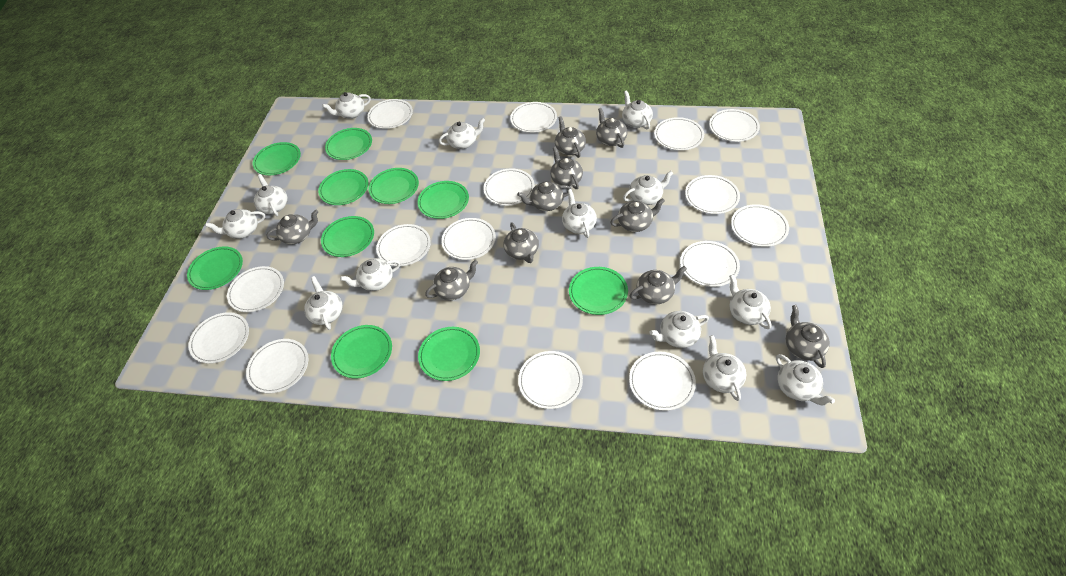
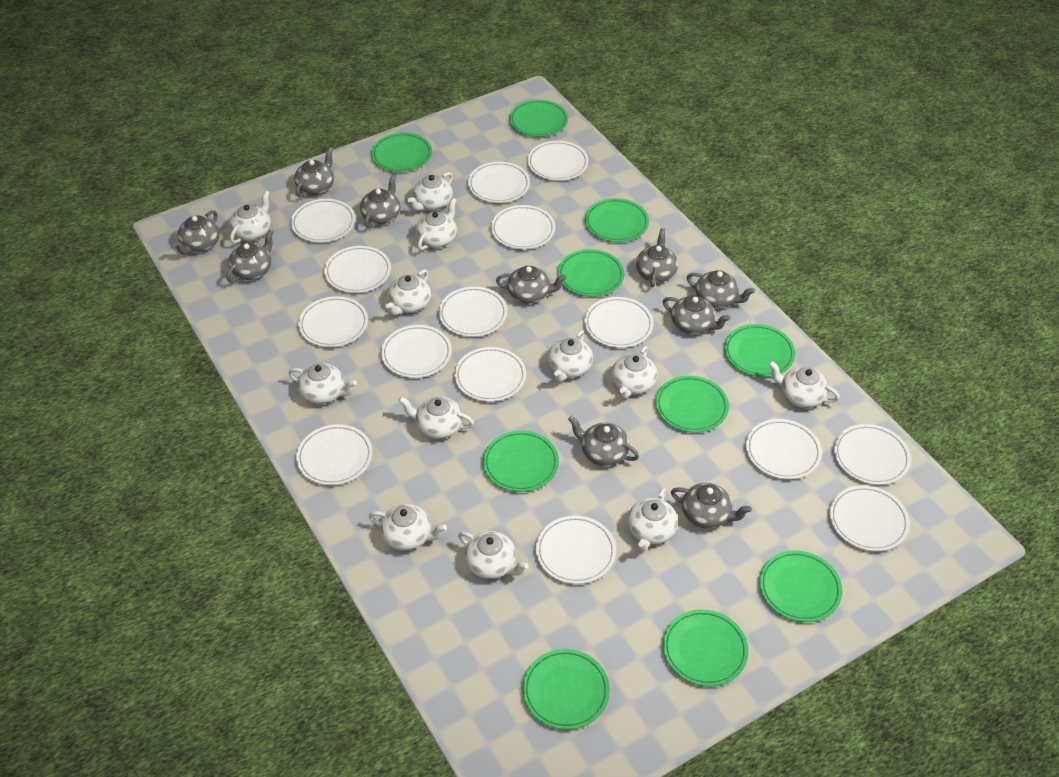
white teapot: 13 -> 12

